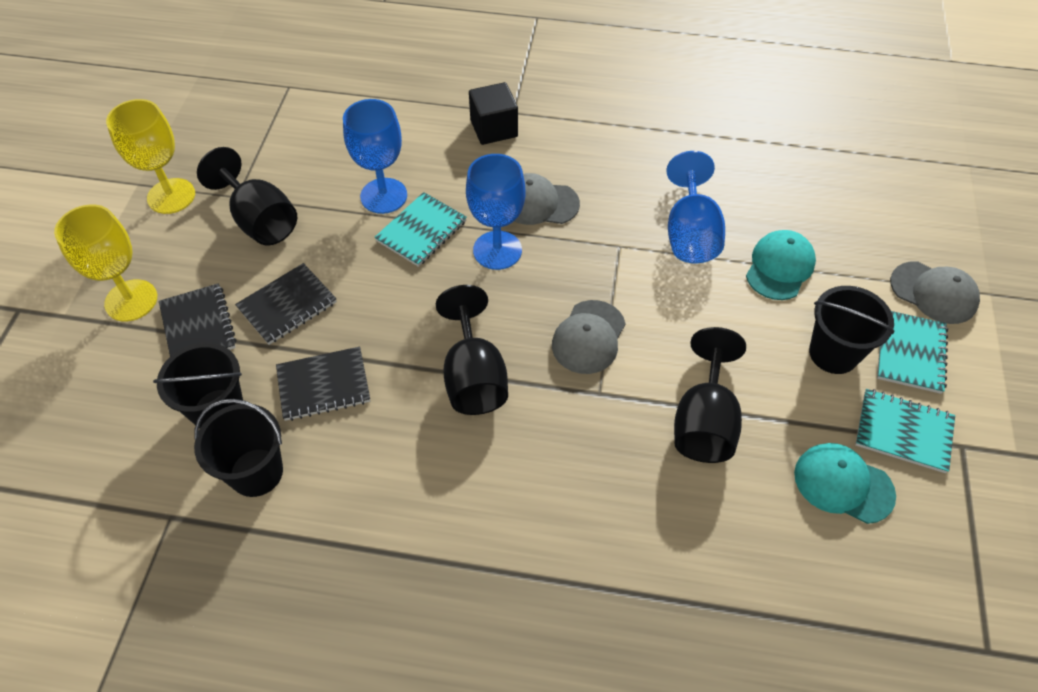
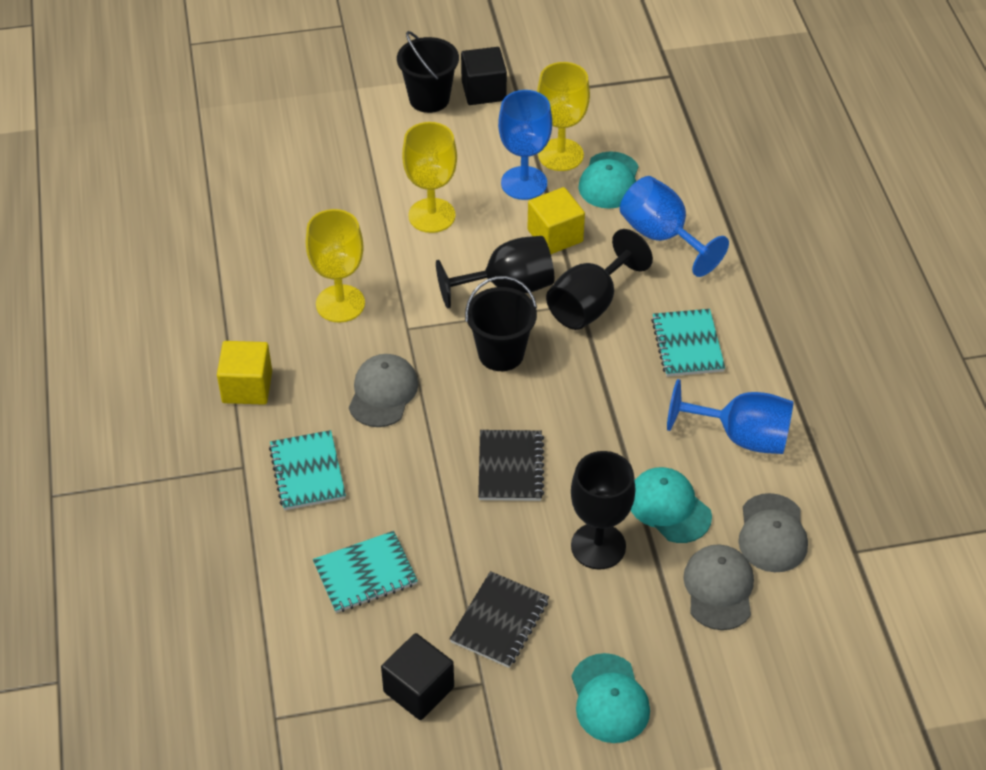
black bucket: 3 -> 2
black cube: 1 -> 2
black notebook: 3 -> 2
turquoise cap: 2 -> 3
yellow cube: 0 -> 2
yellow goblet: 2 -> 3

